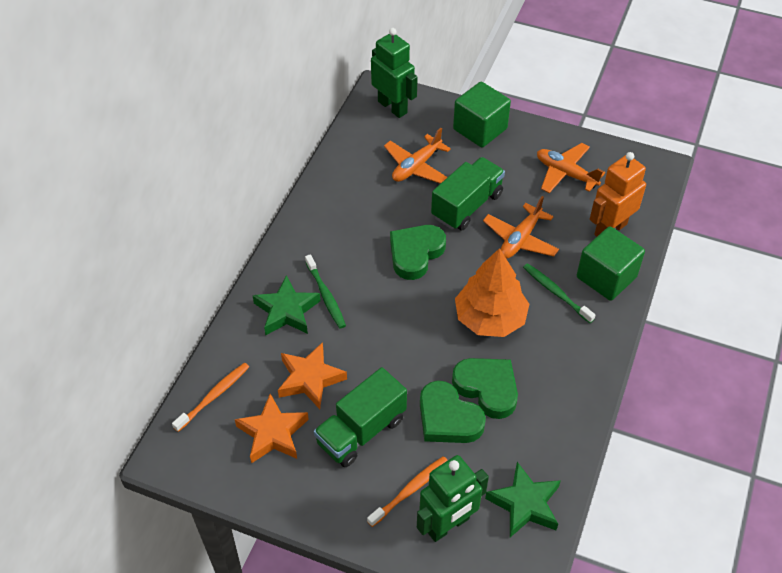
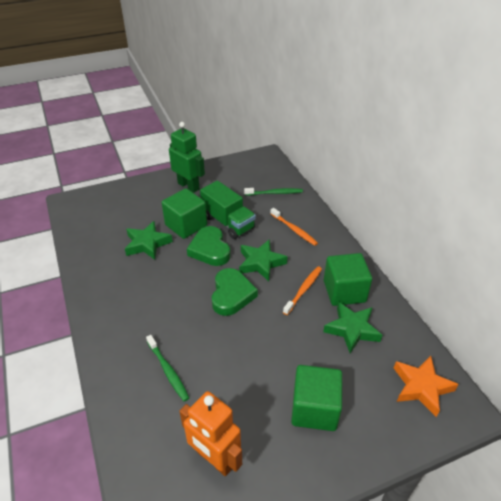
green cube: 2 -> 3
green heart: 3 -> 2
green robot: 2 -> 1
green star: 2 -> 3
green truck: 2 -> 1
orange plane: 3 -> 0
orange star: 2 -> 1
orange tree: 1 -> 0

